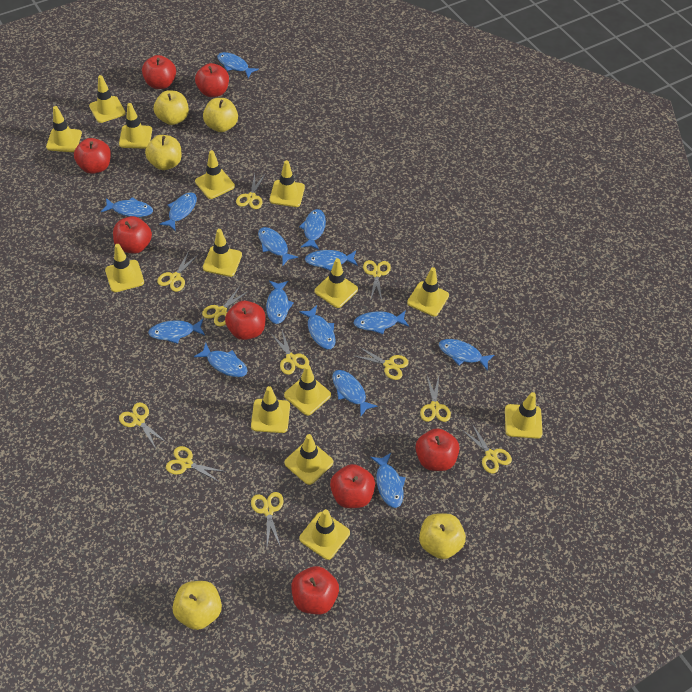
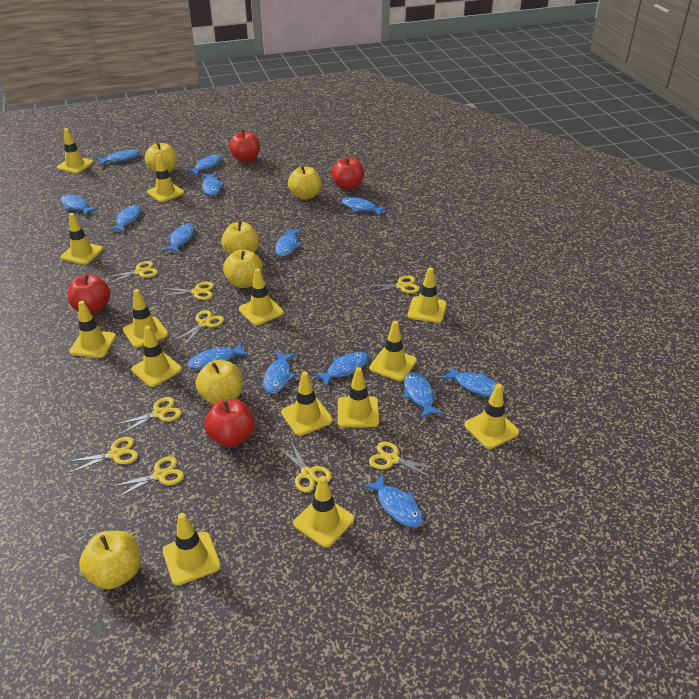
red apple: 8 -> 4
yellow apple: 5 -> 6
yellow scissors: 11 -> 9

